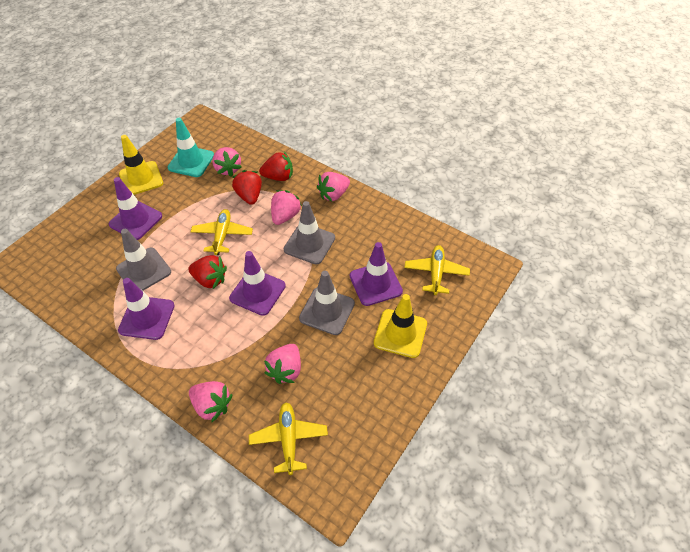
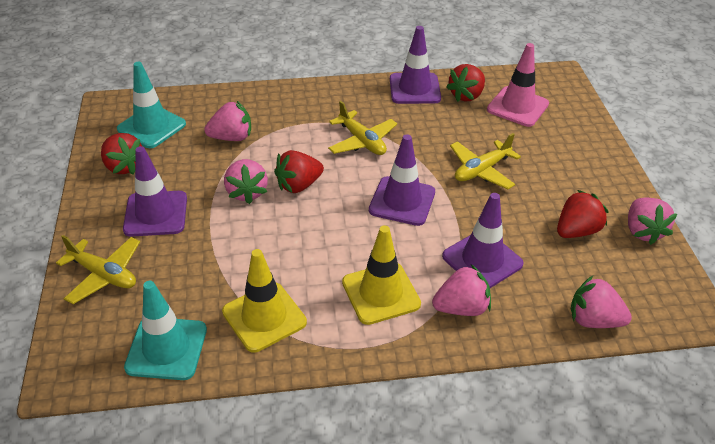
grey traffic cone: 3 -> 0
pink traffic cone: 0 -> 1
red strawberry: 3 -> 4
turquoise traffic cone: 1 -> 2

